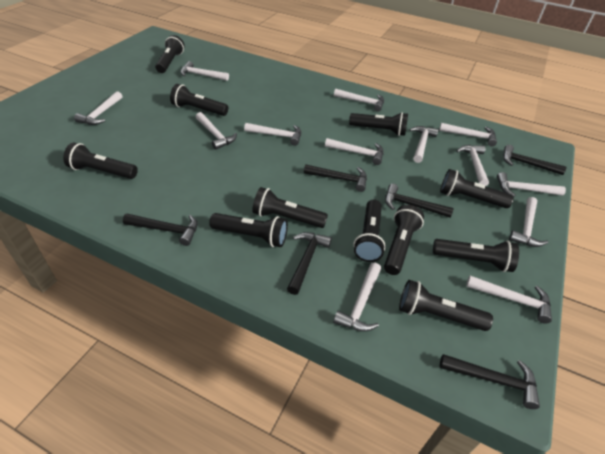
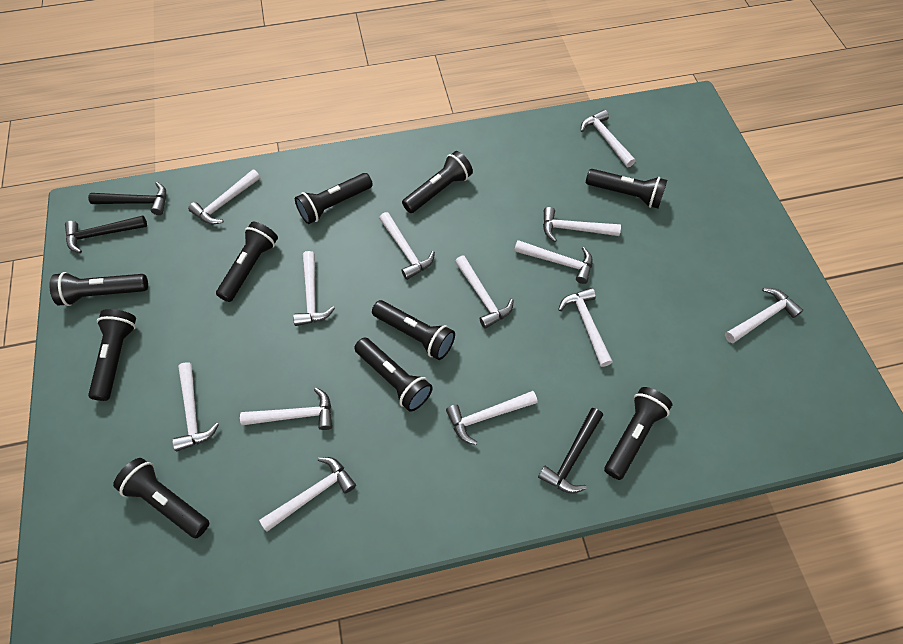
black flashlight: 11 -> 10
black hammer: 6 -> 3

